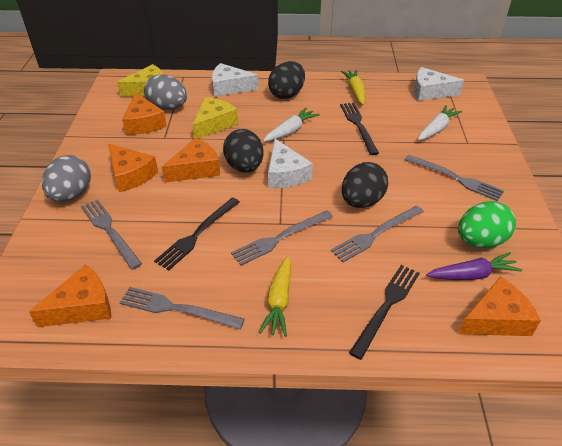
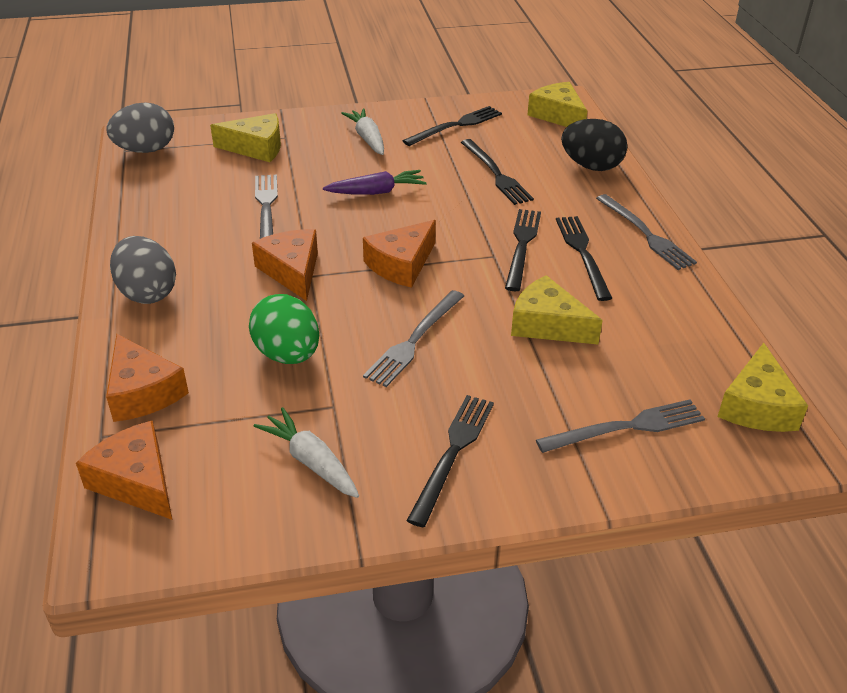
black egg: 3 -> 1
black fork: 3 -> 5
grey fork: 5 -> 4
orange cheese: 5 -> 4
white cheese: 3 -> 0
yellow carrot: 2 -> 0
yellow cheese: 2 -> 4

